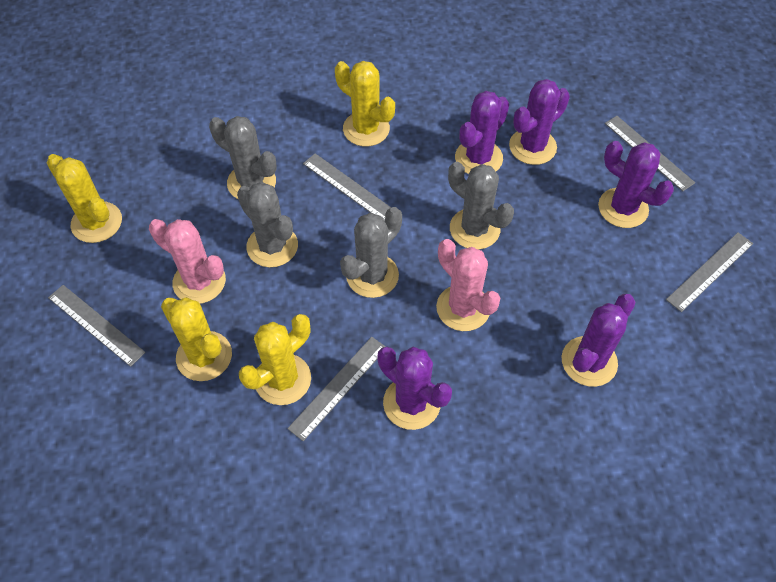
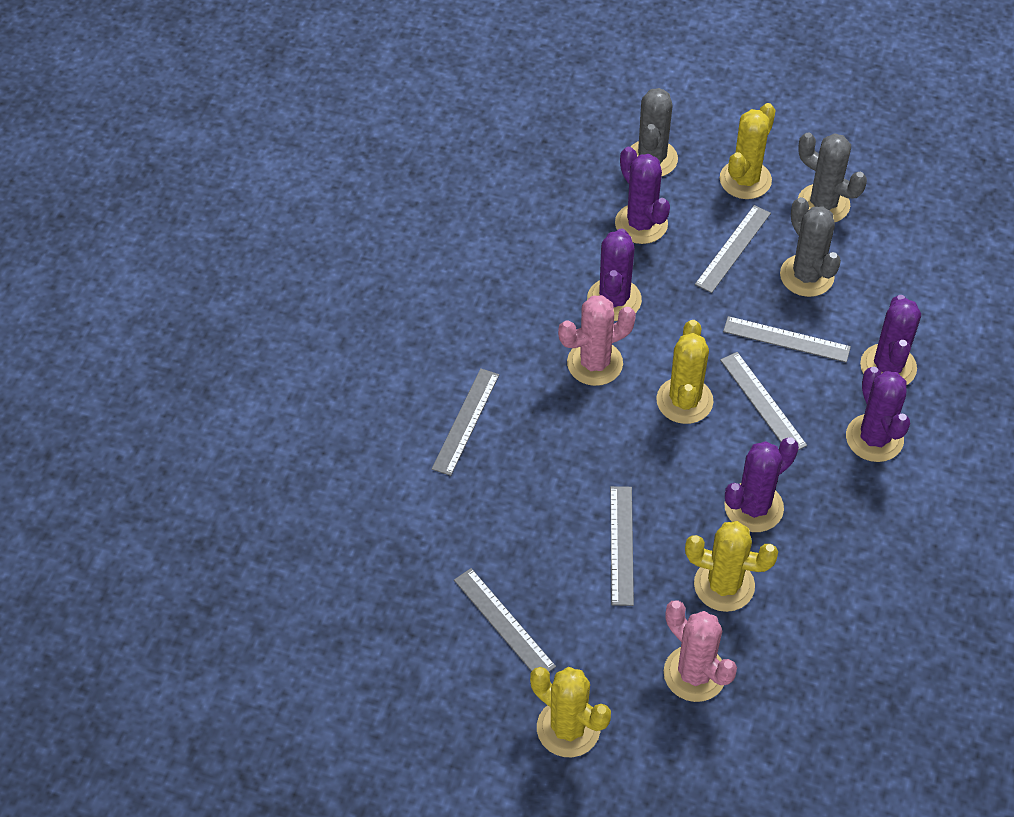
grey cactus: 4 -> 3
grey ruler: 5 -> 6

